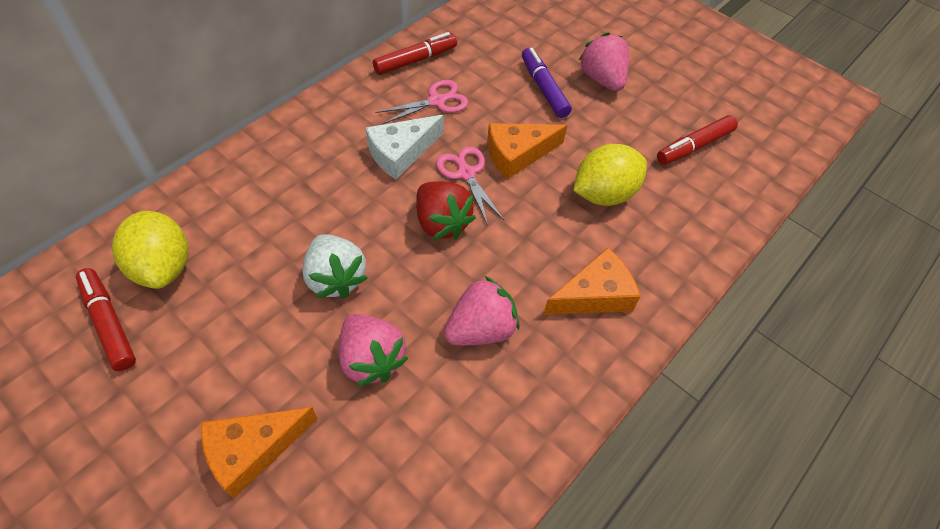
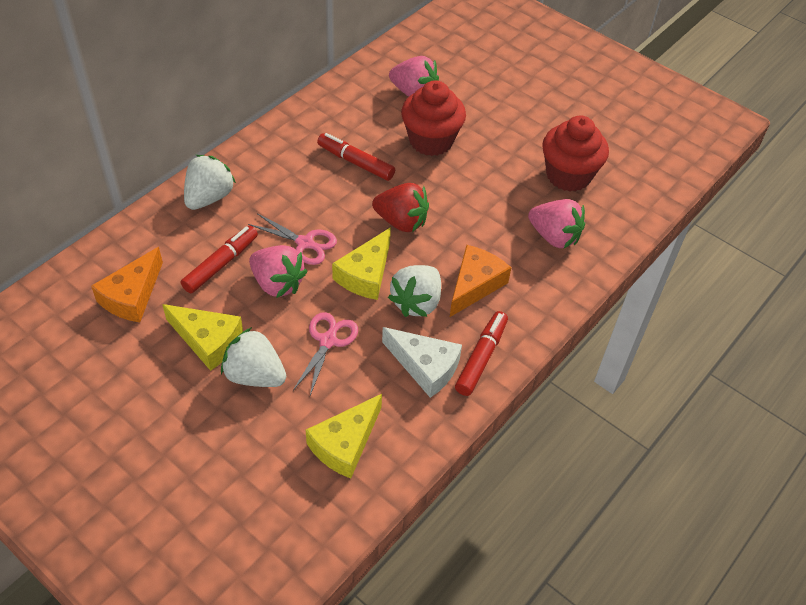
orange cheese: 3 -> 2
purple marker: 1 -> 0
red cupcake: 0 -> 2
white strawberry: 1 -> 3
yellow cheese: 0 -> 3
yellow lemon: 2 -> 0

